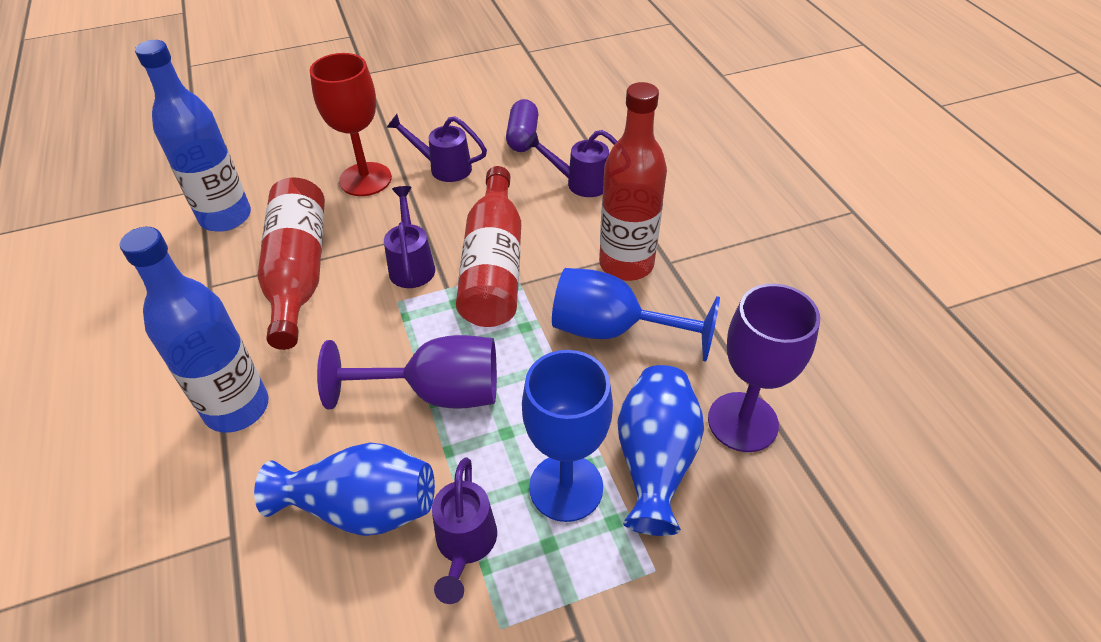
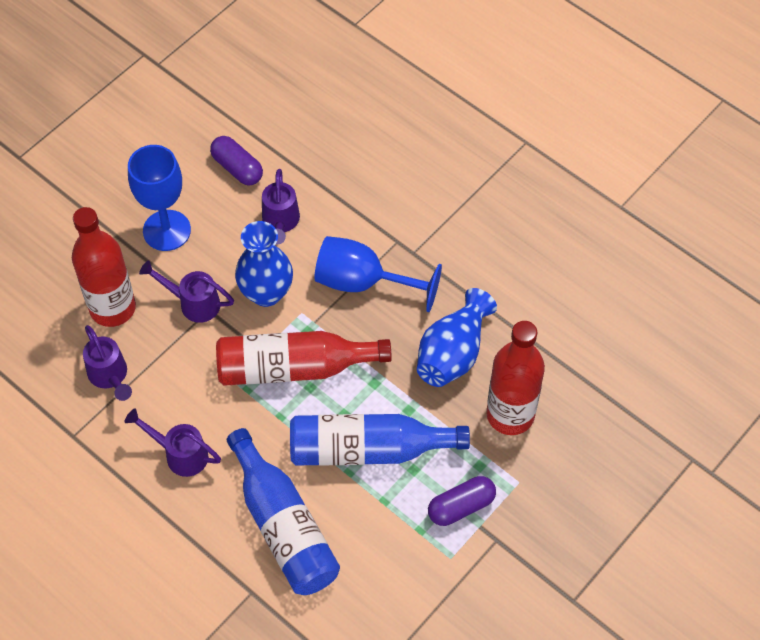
purple capsule: 1 -> 2
purple goblet: 2 -> 0
red goblet: 1 -> 0

